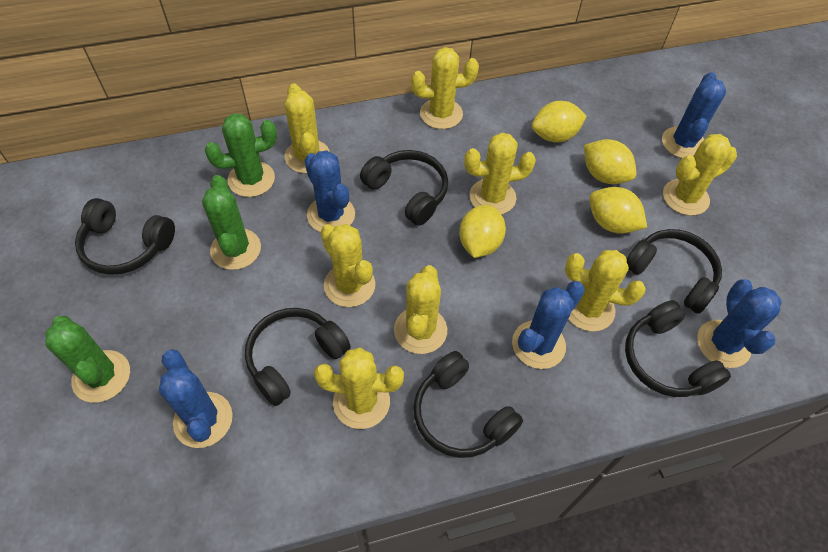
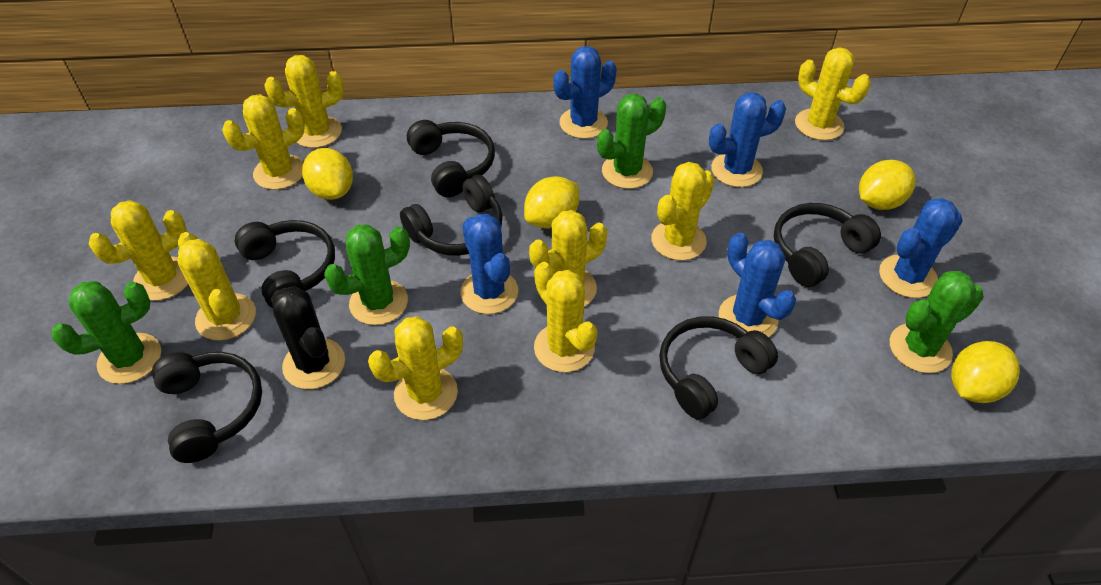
black cactus: 0 -> 1
green cactus: 3 -> 4
yellow cactus: 8 -> 9

